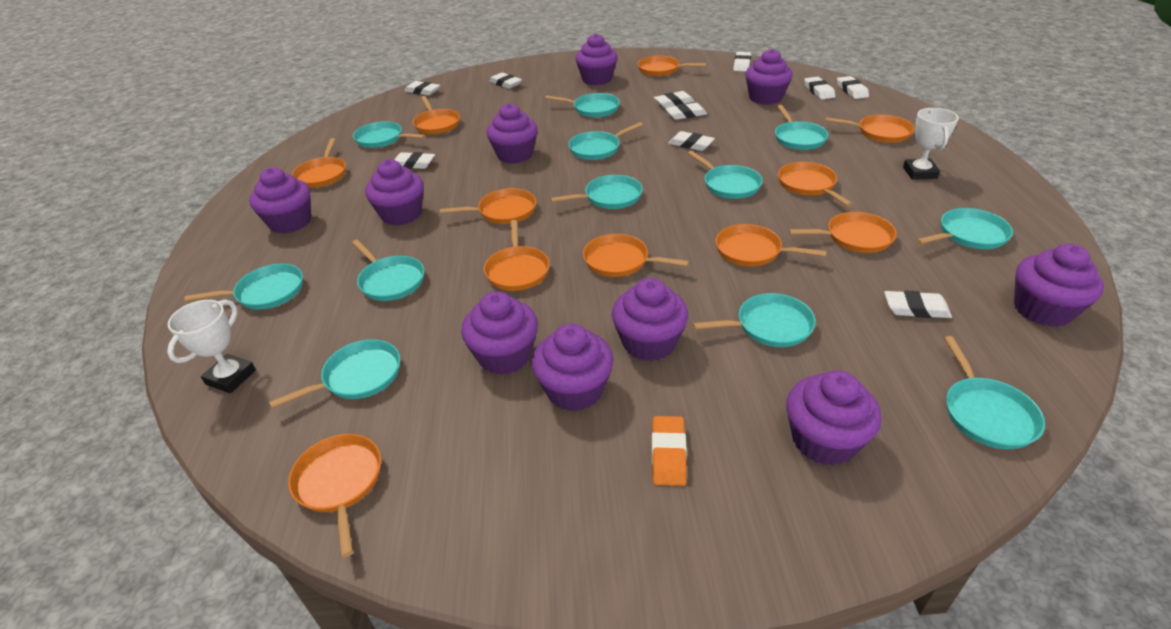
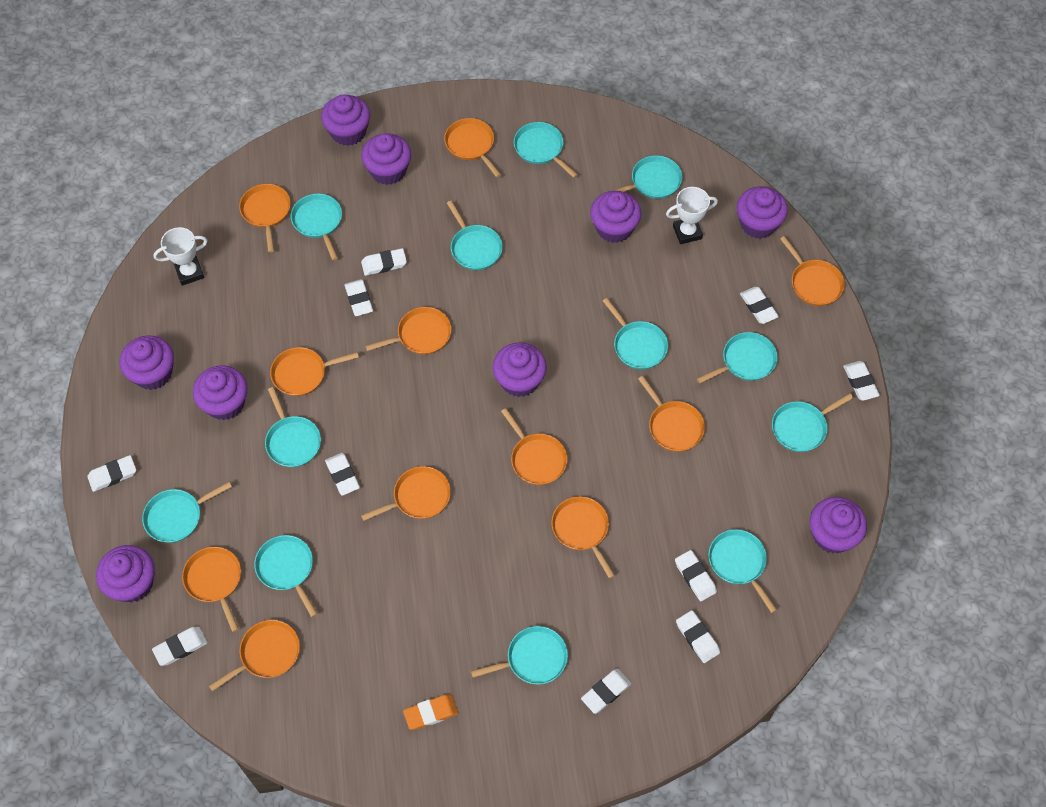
purple cupcake: 10 -> 9

